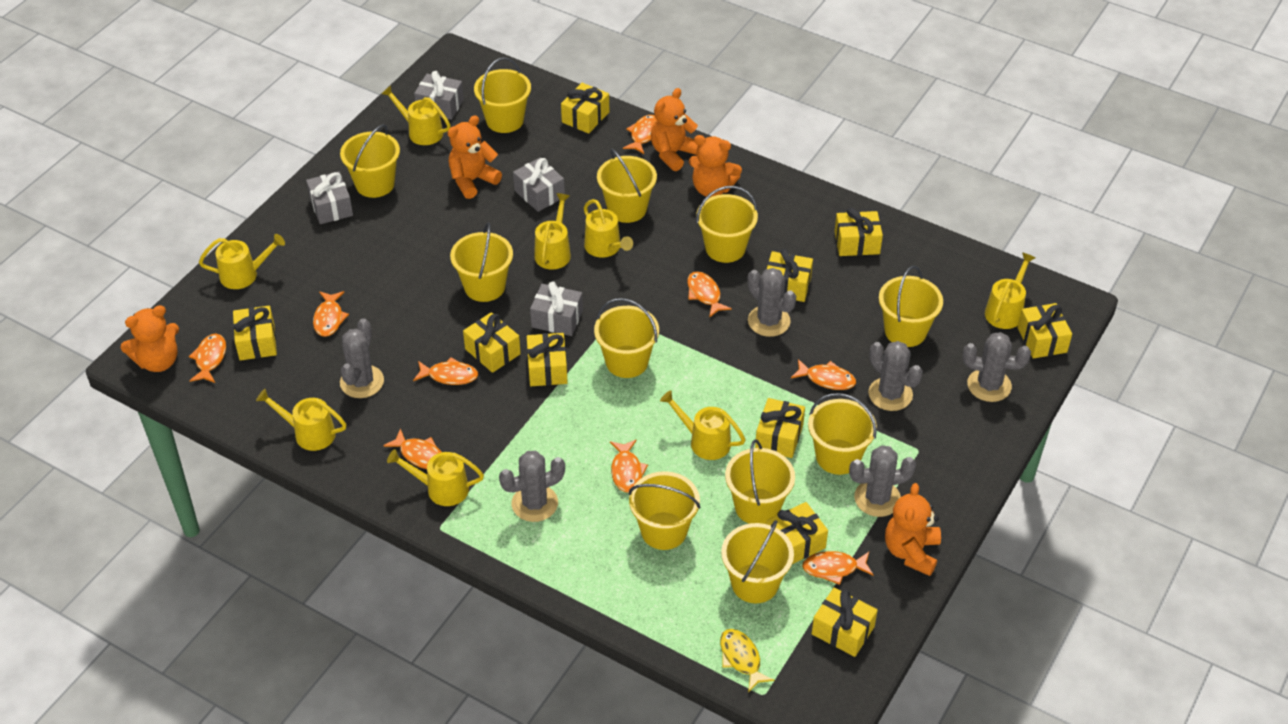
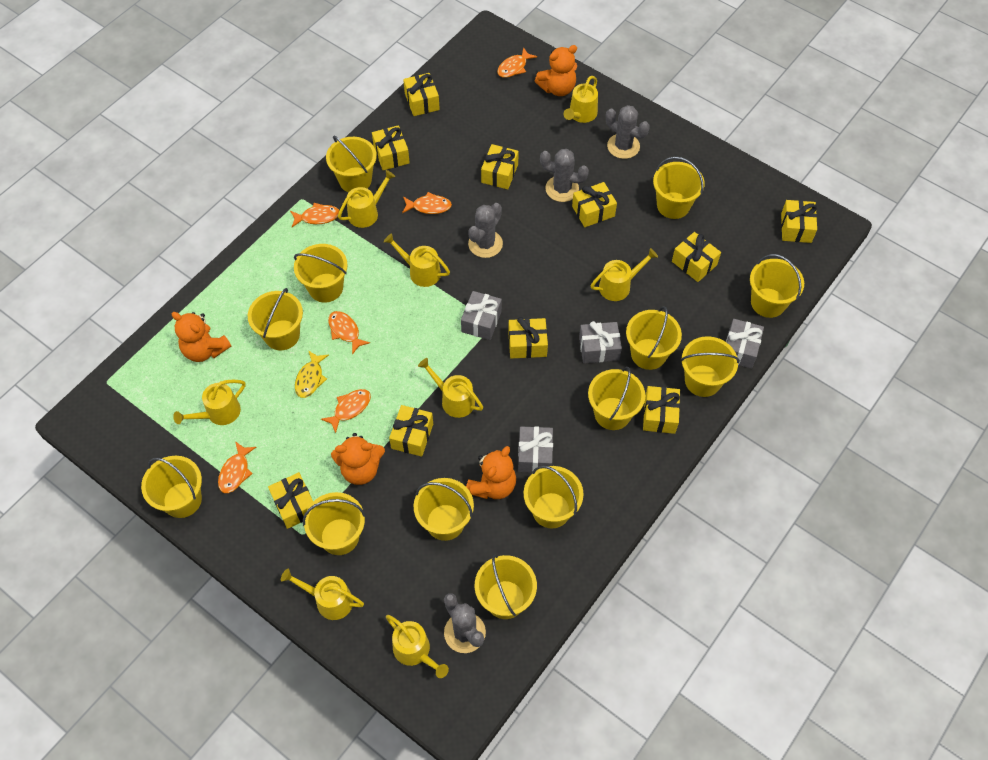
grey cactus: 6 -> 4
orange fish: 9 -> 6
orange teddy bear: 5 -> 4
yellow bucket: 11 -> 13

